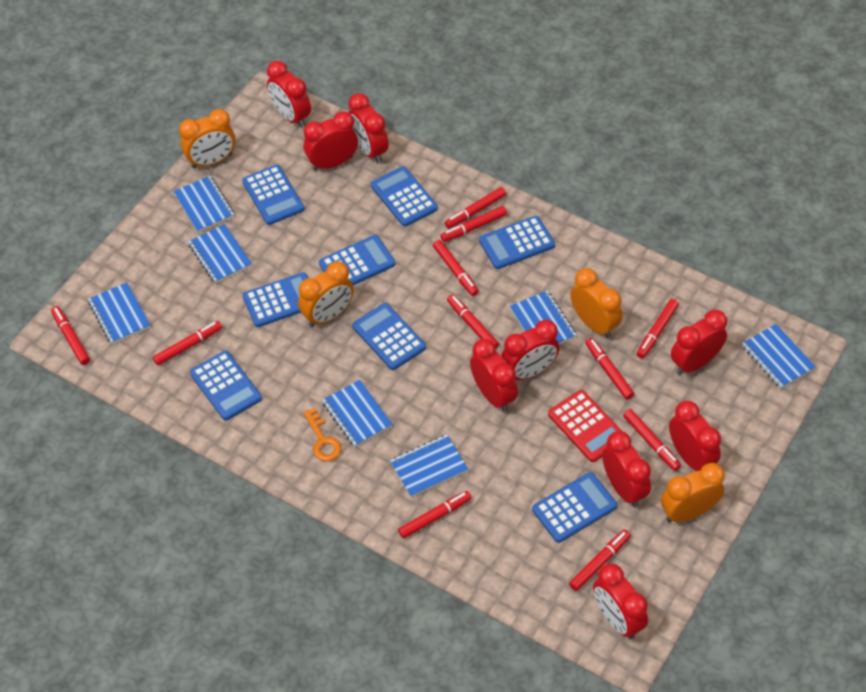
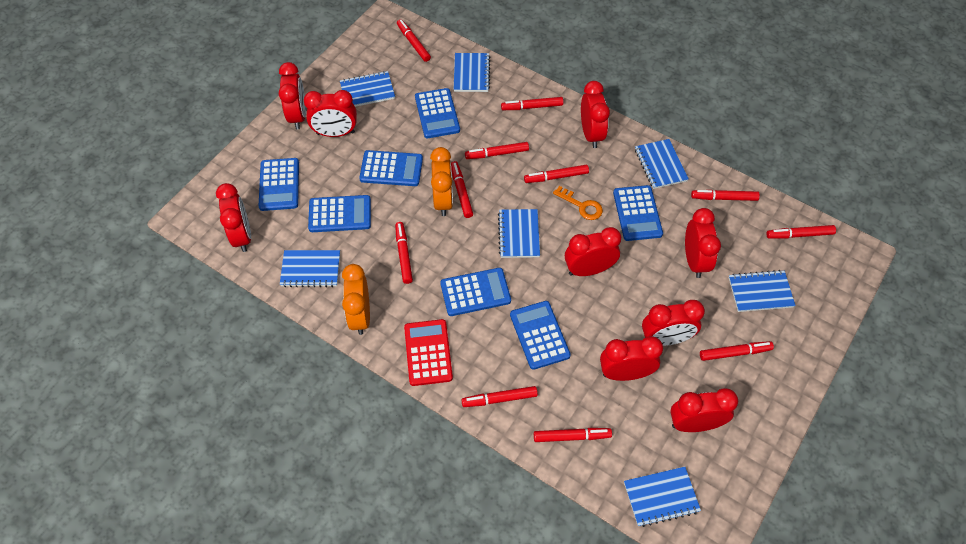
blue calculator: 8 -> 7
orange clock: 4 -> 2

